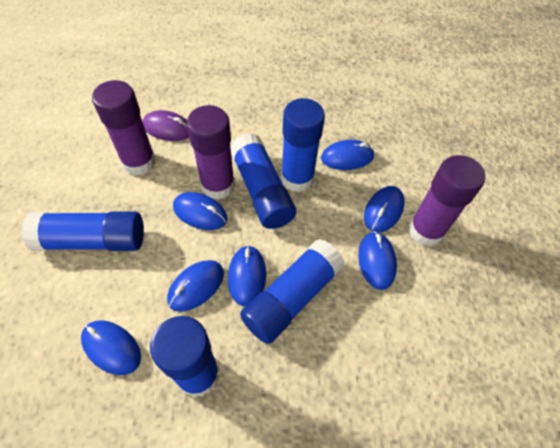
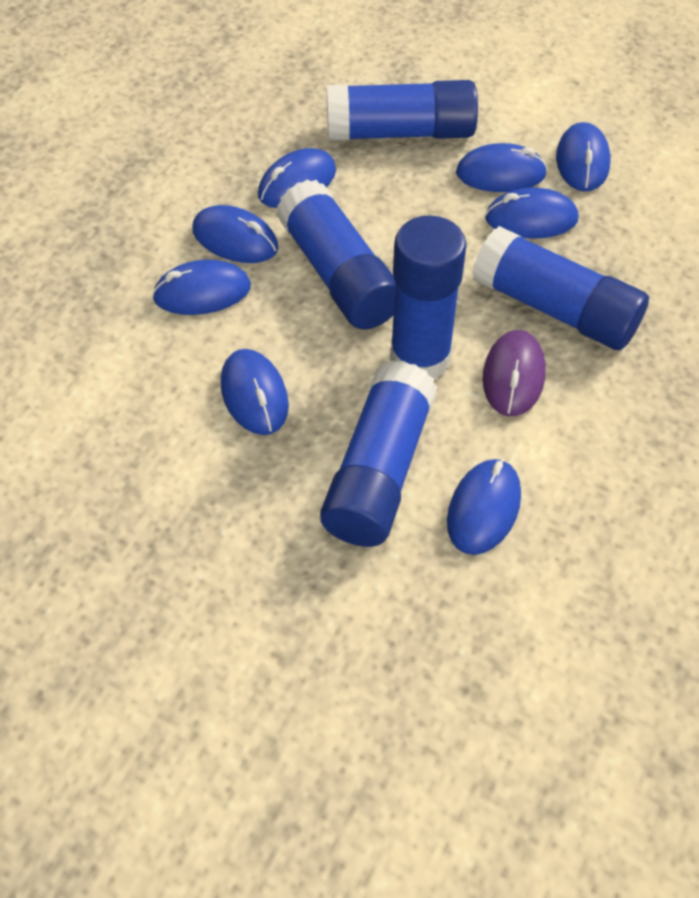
blue mouse: 7 -> 8
purple glue stick: 3 -> 0

